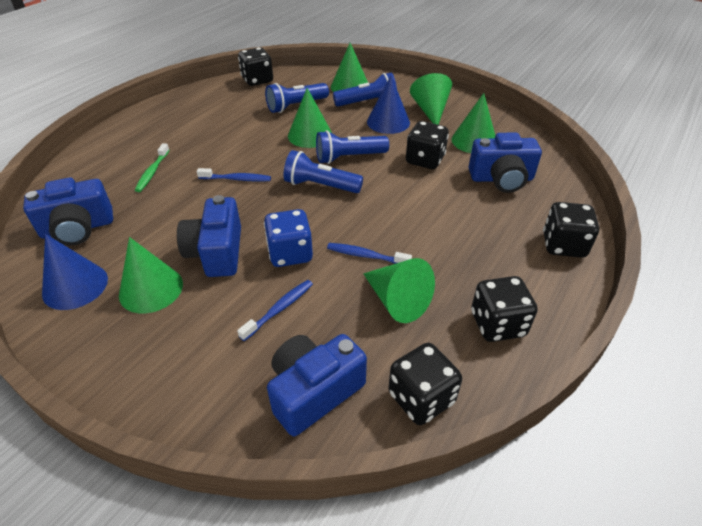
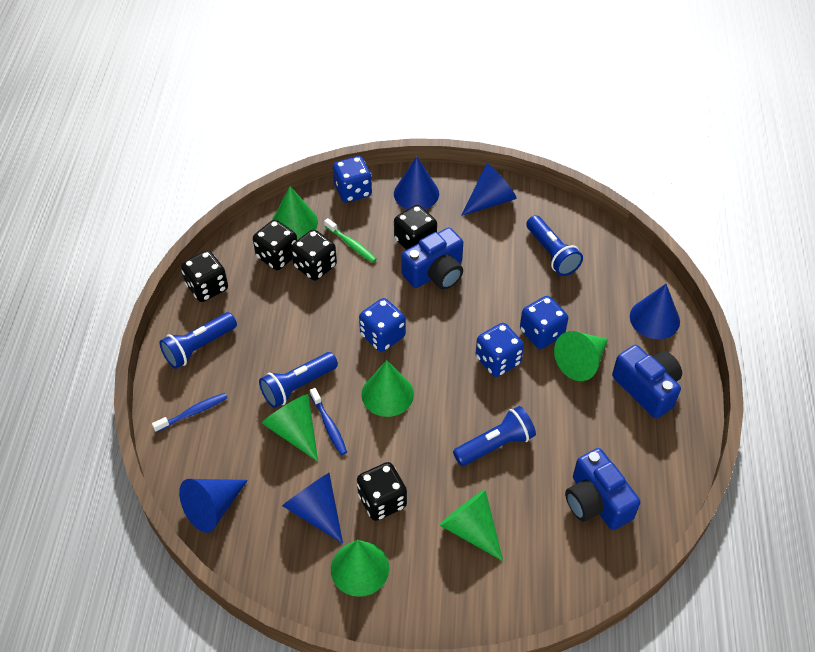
blue camera: 4 -> 3
blue cone: 2 -> 5
blue dice: 1 -> 4
blue toothbrush: 3 -> 2

